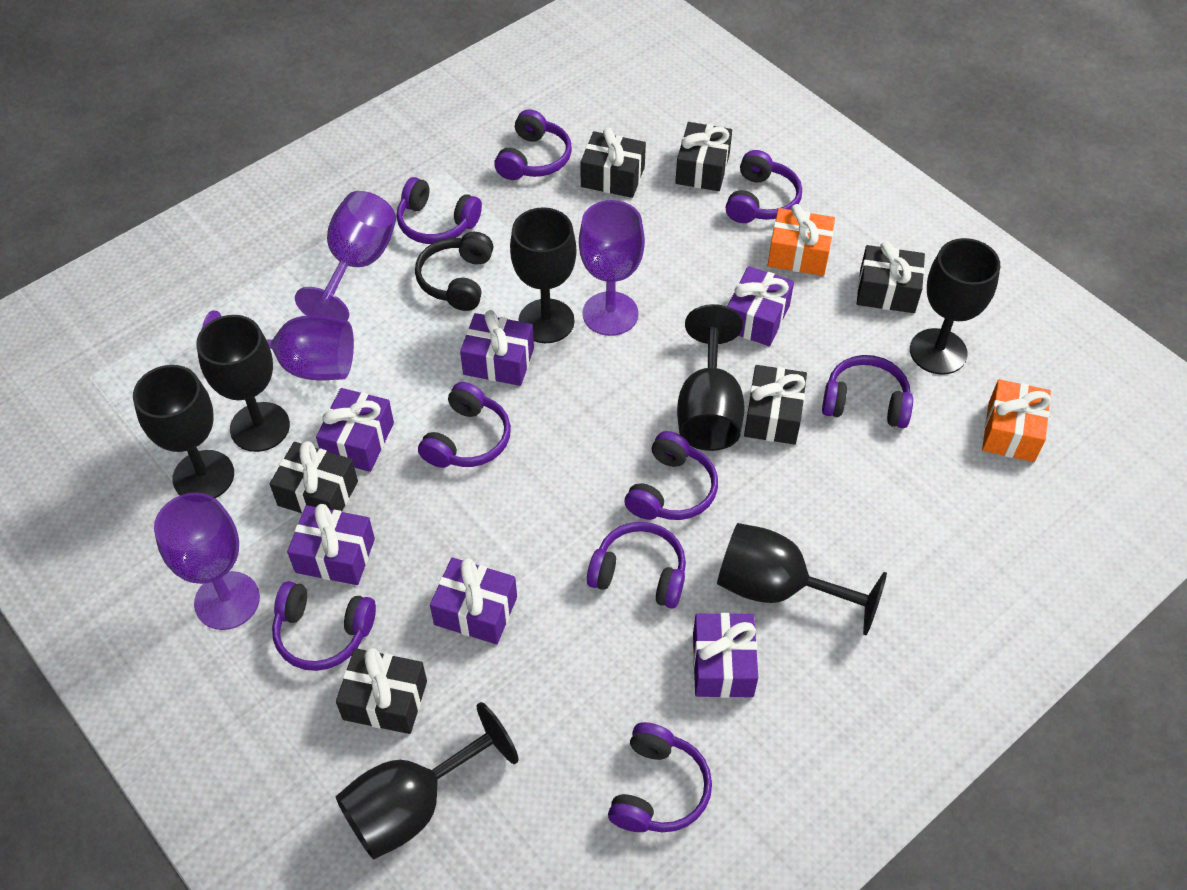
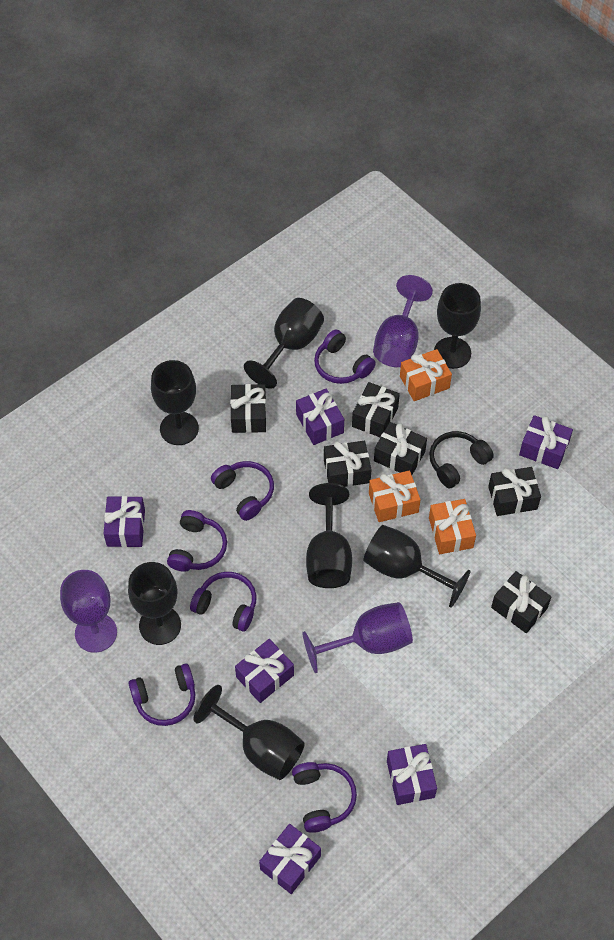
orange gift: 2 -> 3
purple goblet: 4 -> 3
purple headphones: 9 -> 6

